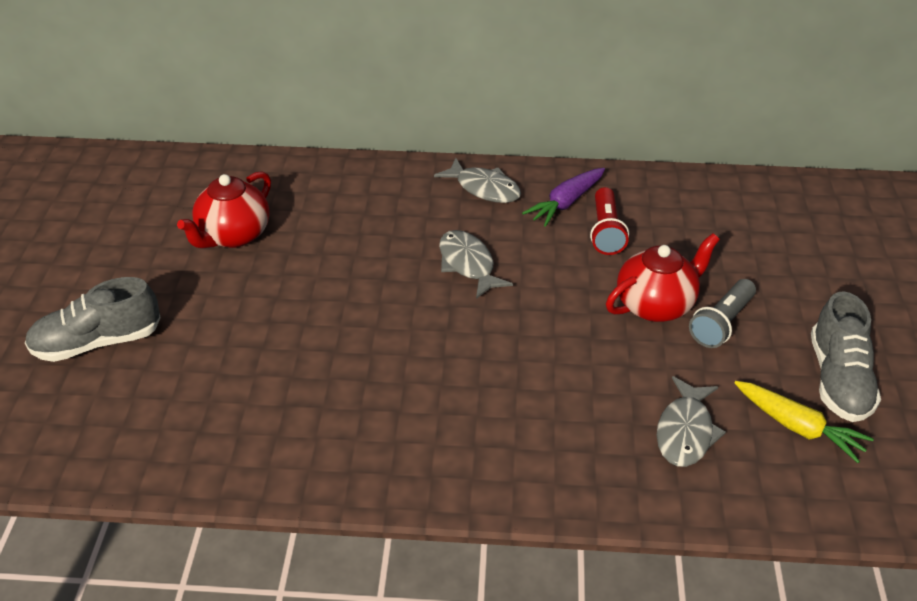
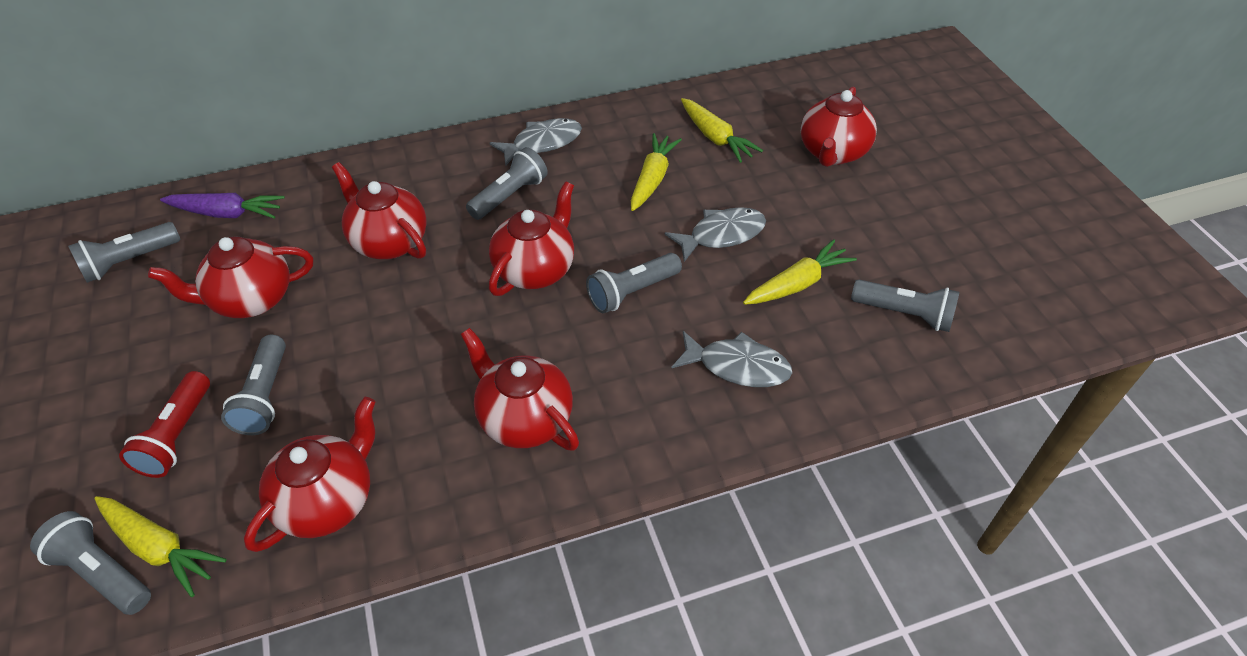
grey flashlight: 1 -> 6
grey shoe: 2 -> 0
red teapot: 2 -> 6
yellow carrot: 1 -> 4

